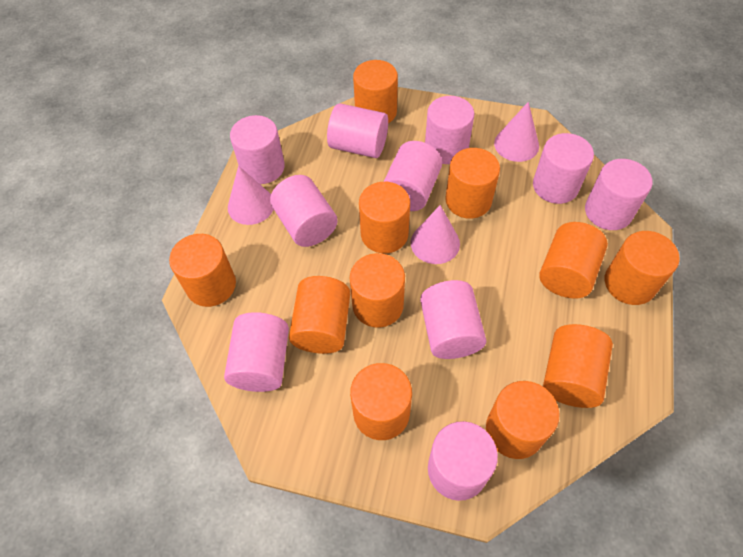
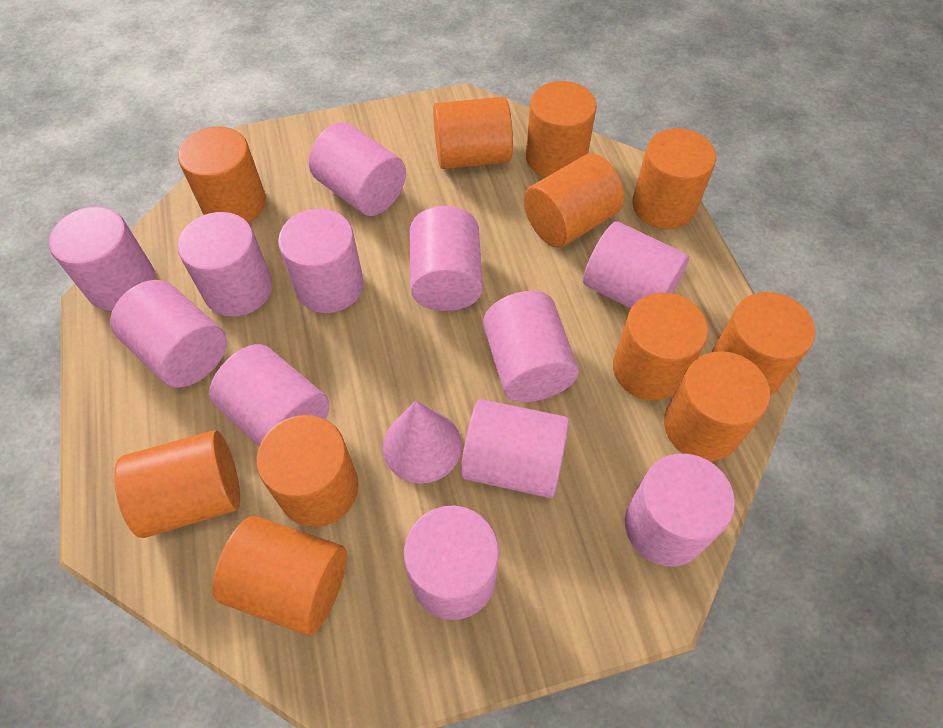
pink cone: 3 -> 1
pink cylinder: 10 -> 12

